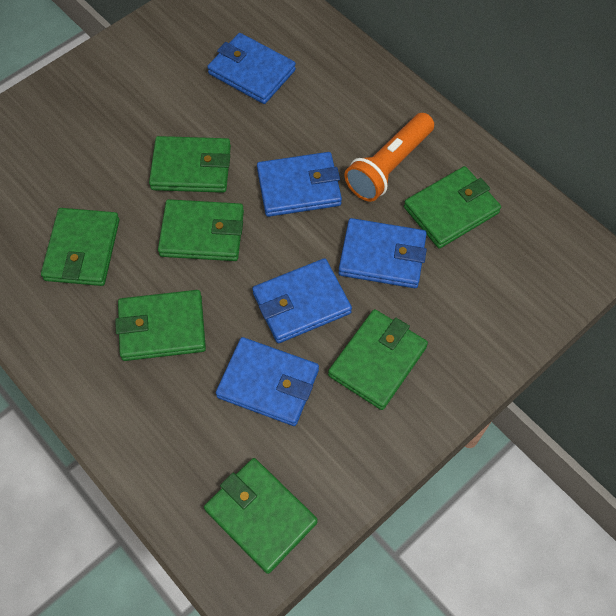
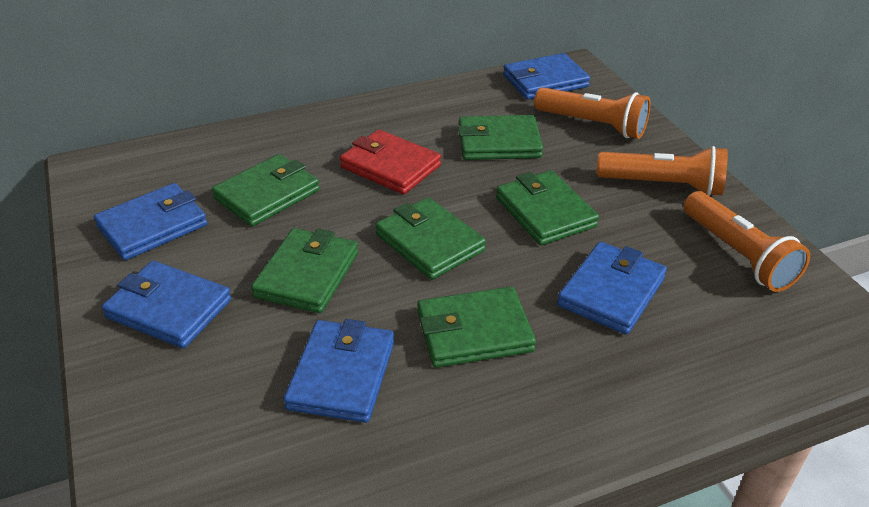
green wallet: 7 -> 6
orange flashlight: 1 -> 3
red wallet: 0 -> 1

